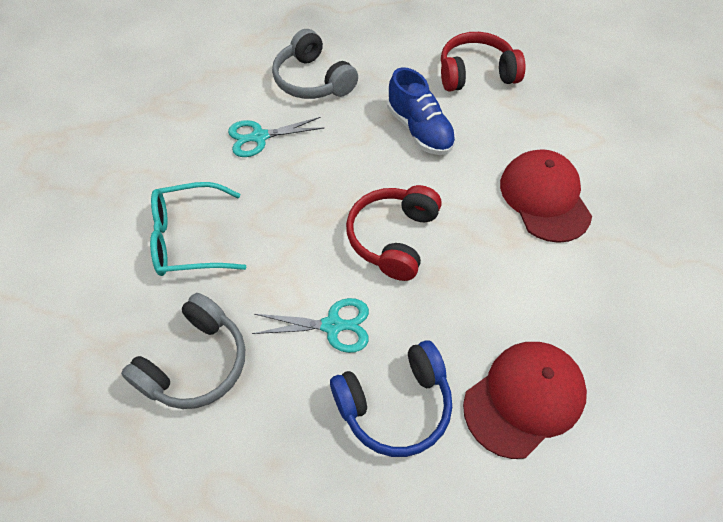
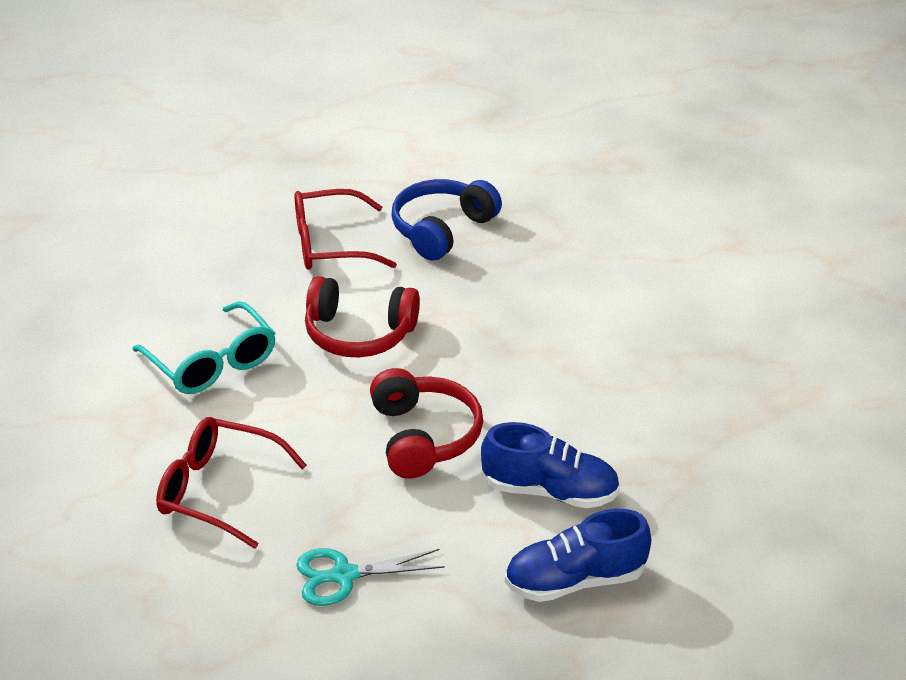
blue shoe: 1 -> 2
grey headphones: 2 -> 0
red cap: 2 -> 0
red glasses: 0 -> 2
turquoise scissors: 2 -> 1

